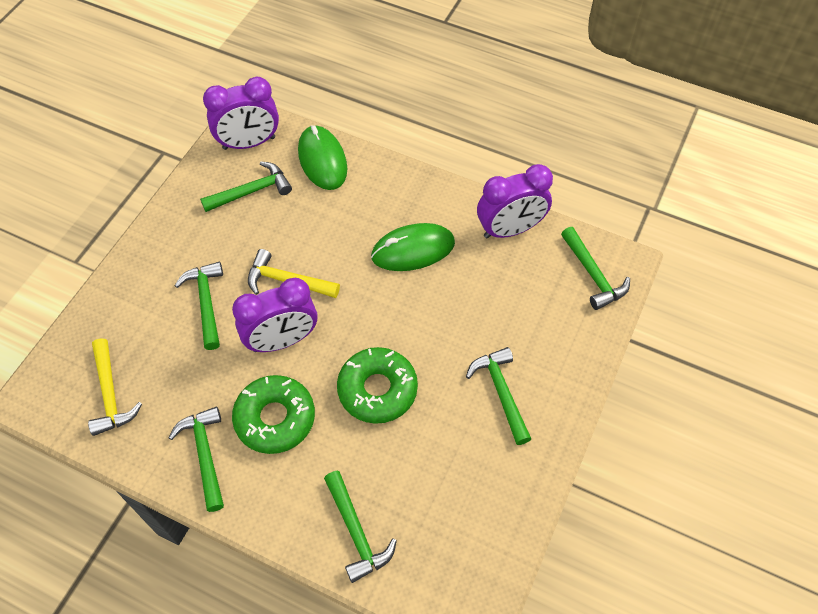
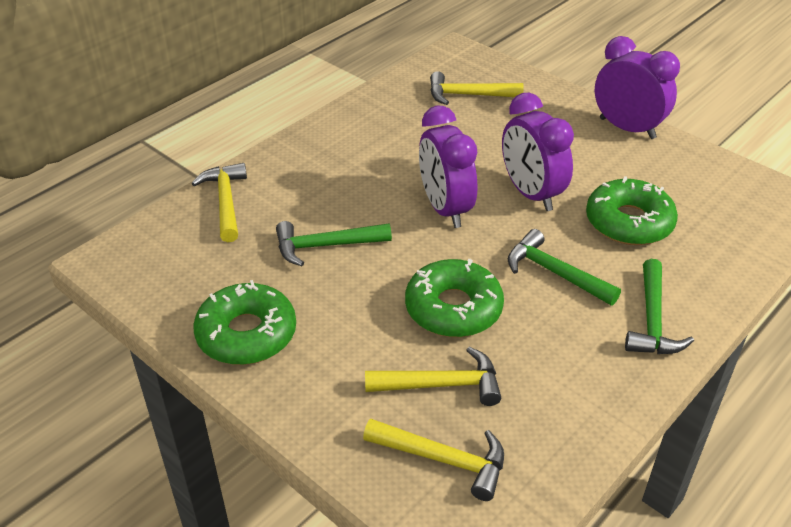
green donut: 2 -> 3
green hammer: 6 -> 3
green mouse: 2 -> 0
yellow hammer: 2 -> 4

